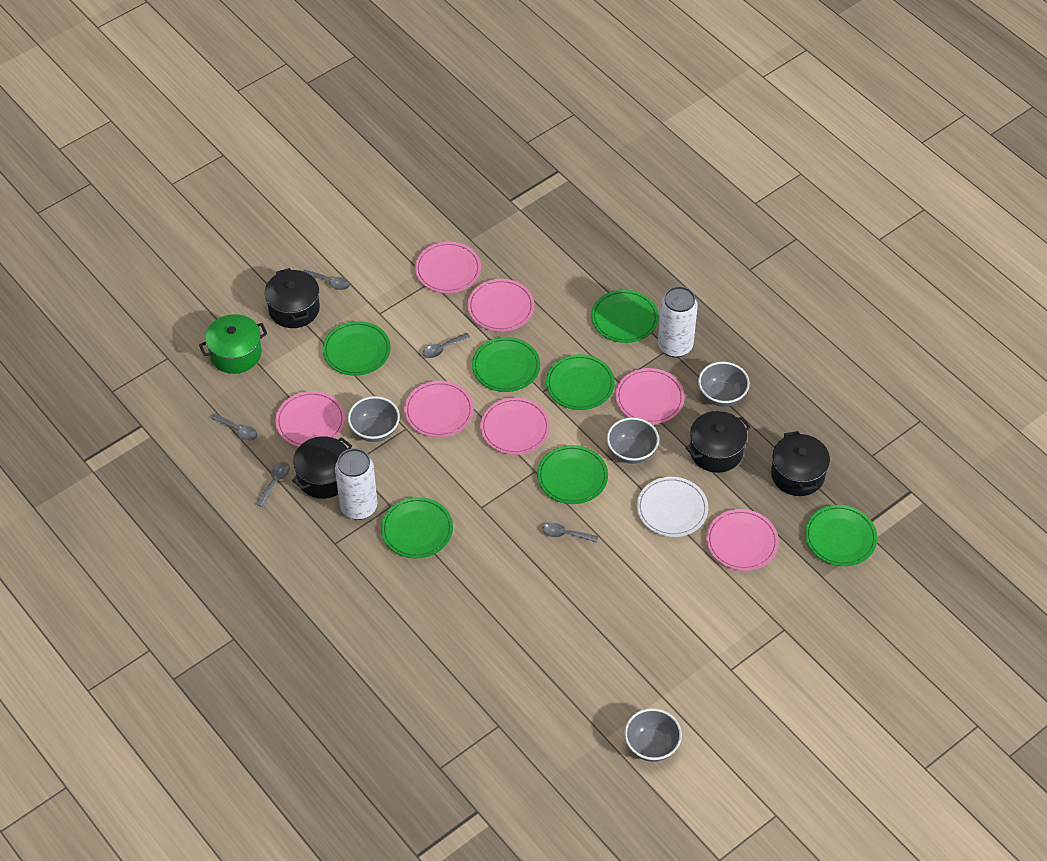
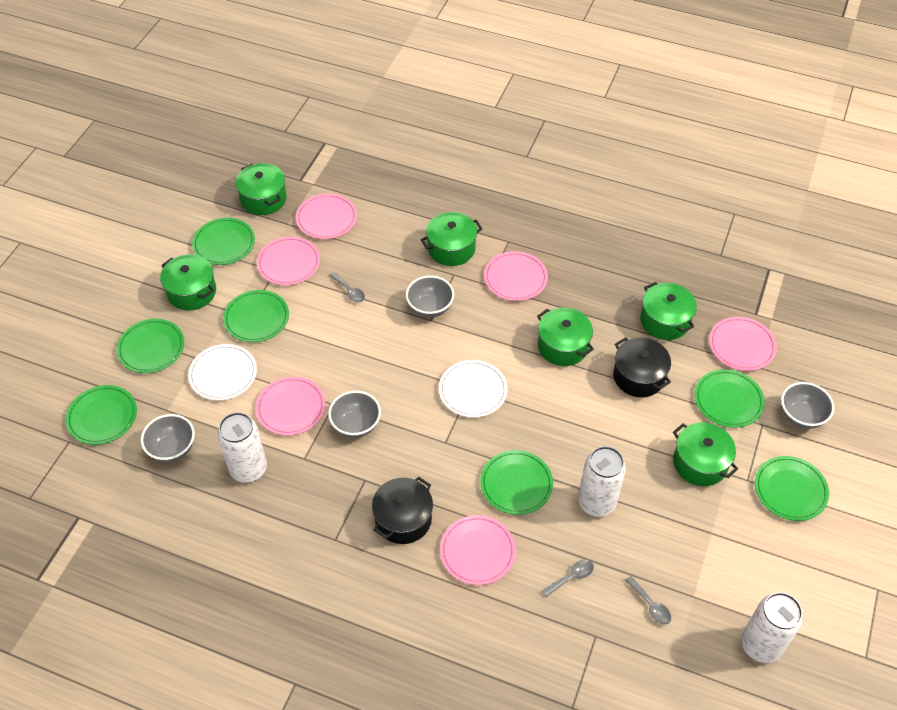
black pot: 4 -> 2
green pot: 1 -> 6
grey spoon: 5 -> 3
pink plate: 7 -> 6
white can: 2 -> 3
white plate: 1 -> 2

